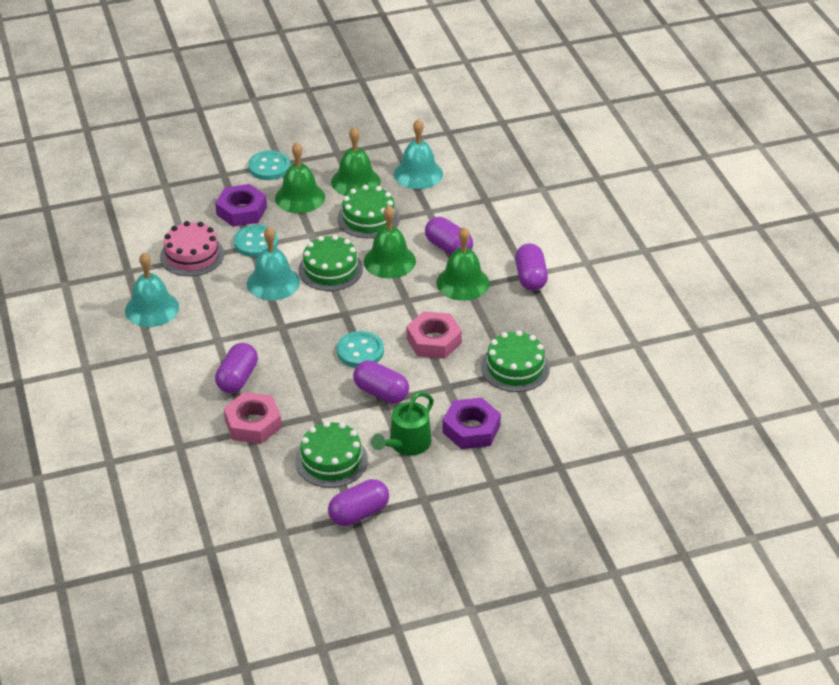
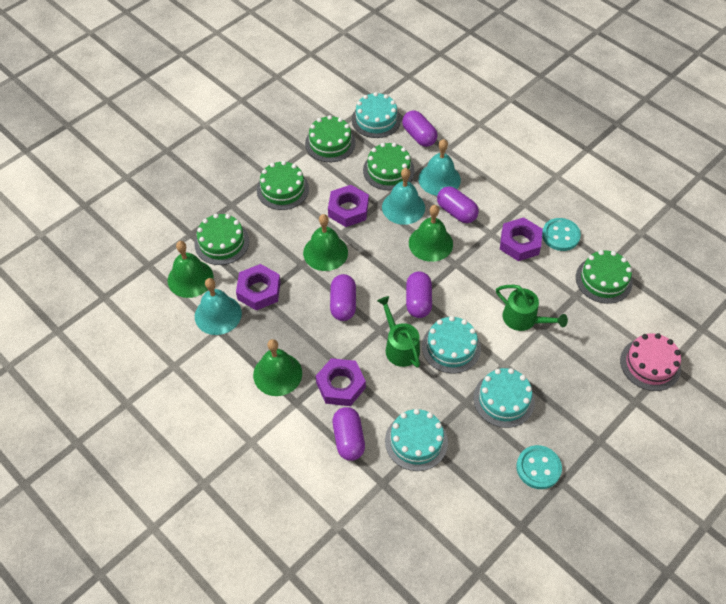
green cake: 4 -> 5
green watering can: 1 -> 2
pink nut: 2 -> 0
purple nut: 2 -> 4
turquoise button: 3 -> 2
turquoise cake: 0 -> 4

